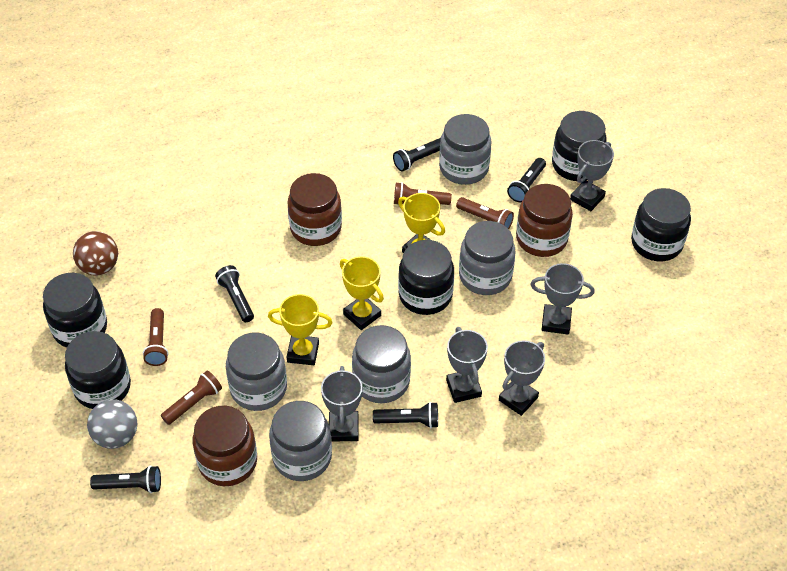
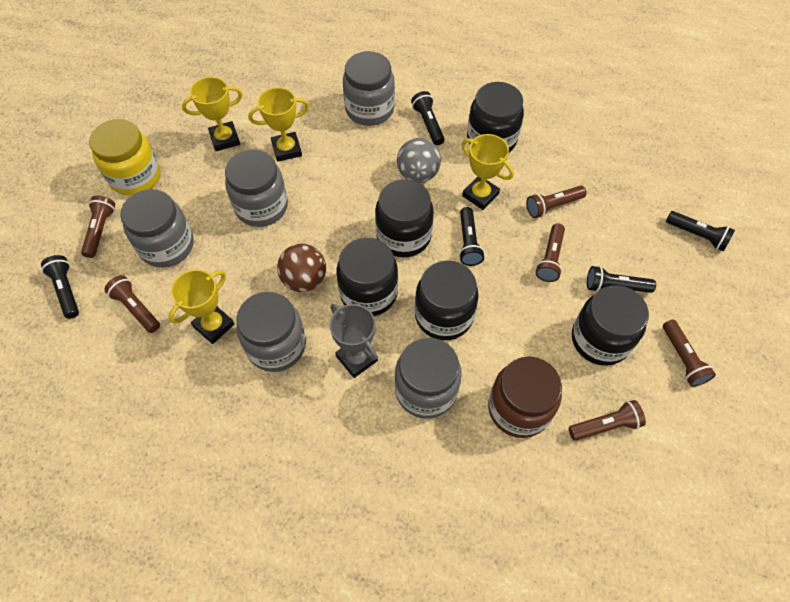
brown flashlight: 4 -> 6
brown jar: 3 -> 1
grey trophy: 5 -> 1
yellow jar: 0 -> 1
yellow trophy: 3 -> 4

